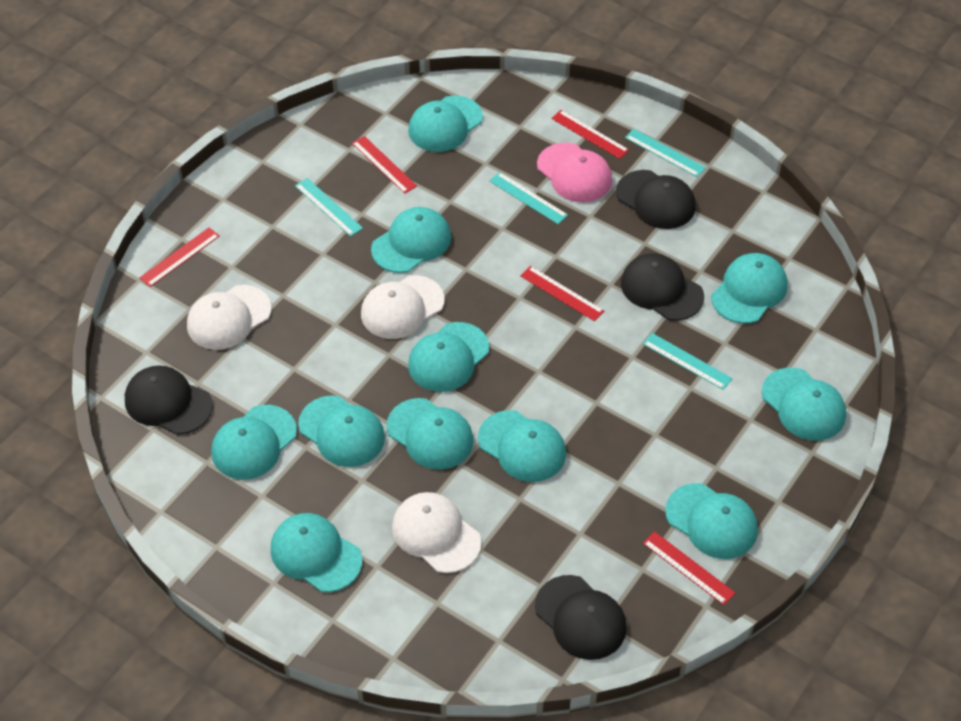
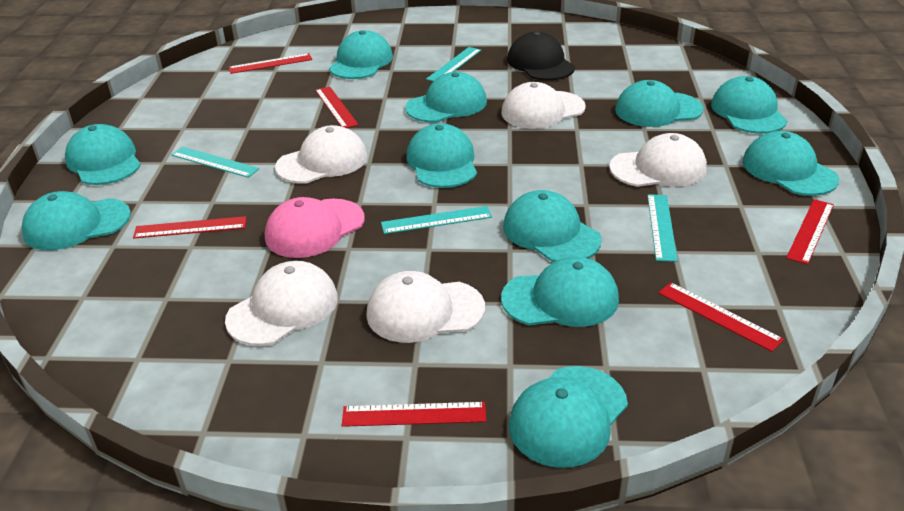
black cap: 4 -> 1
red ruler: 5 -> 6
white cap: 3 -> 5

